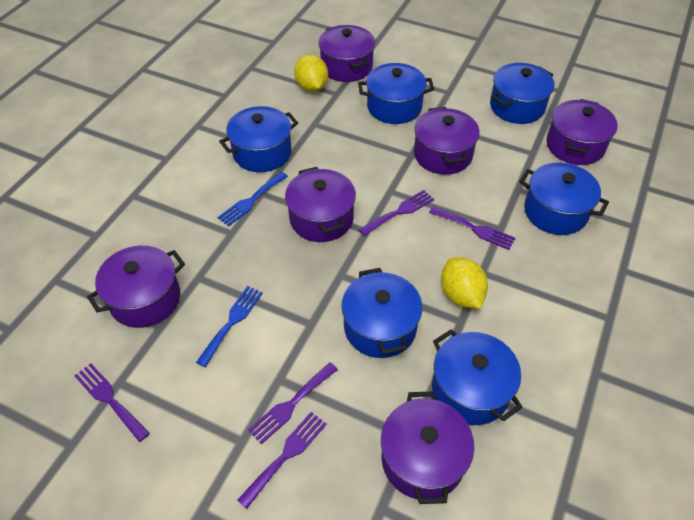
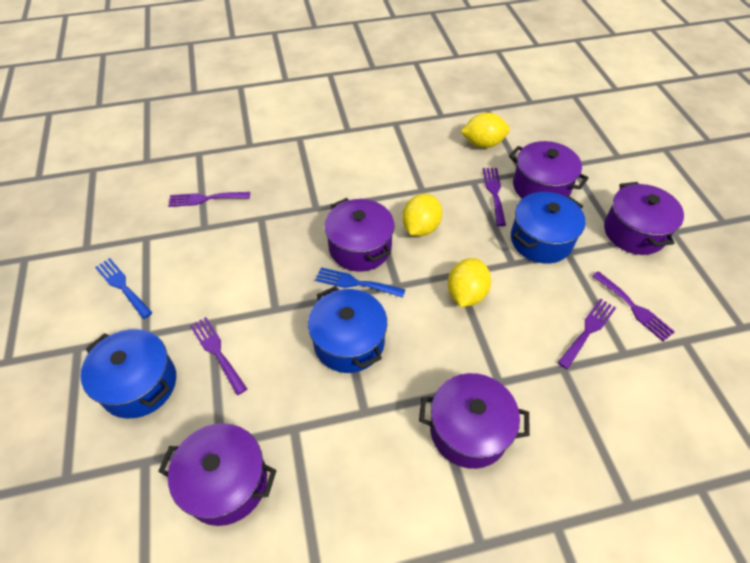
blue pot: 6 -> 3
purple pot: 6 -> 5
yellow lemon: 2 -> 3

